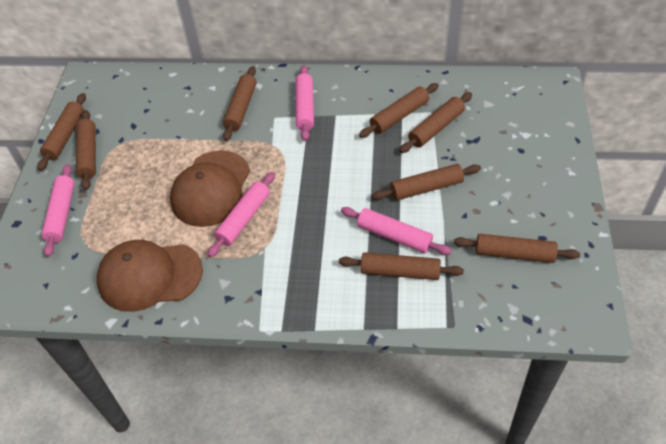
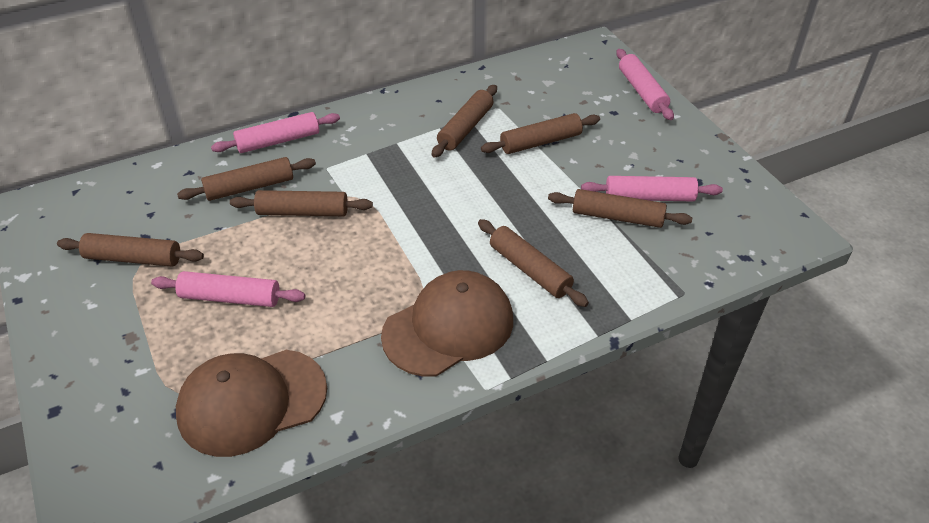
brown rolling pin: 8 -> 7

